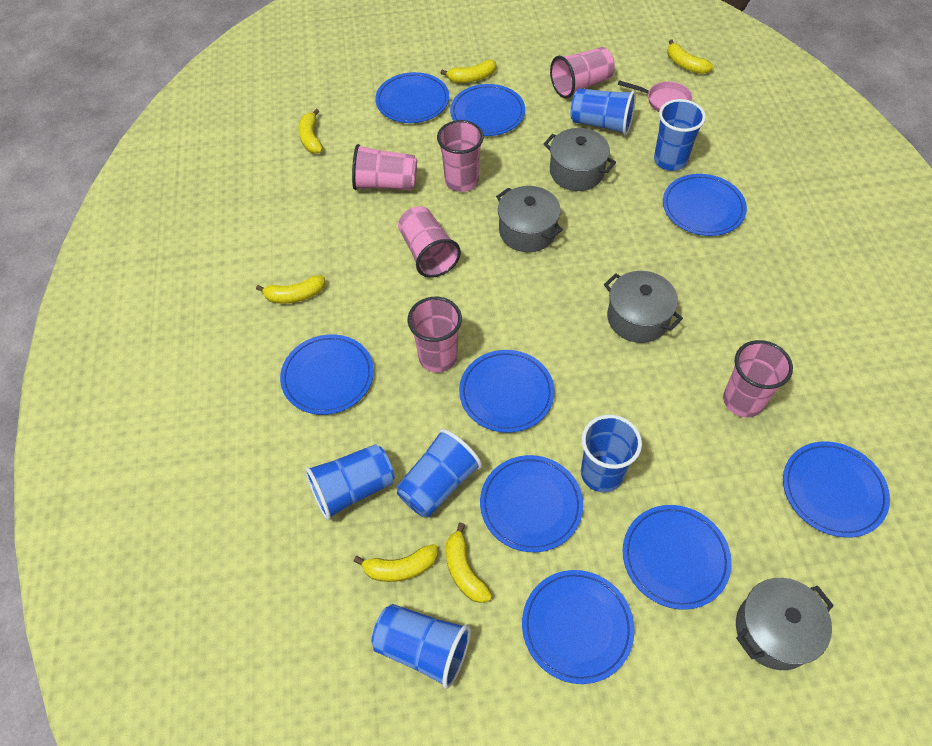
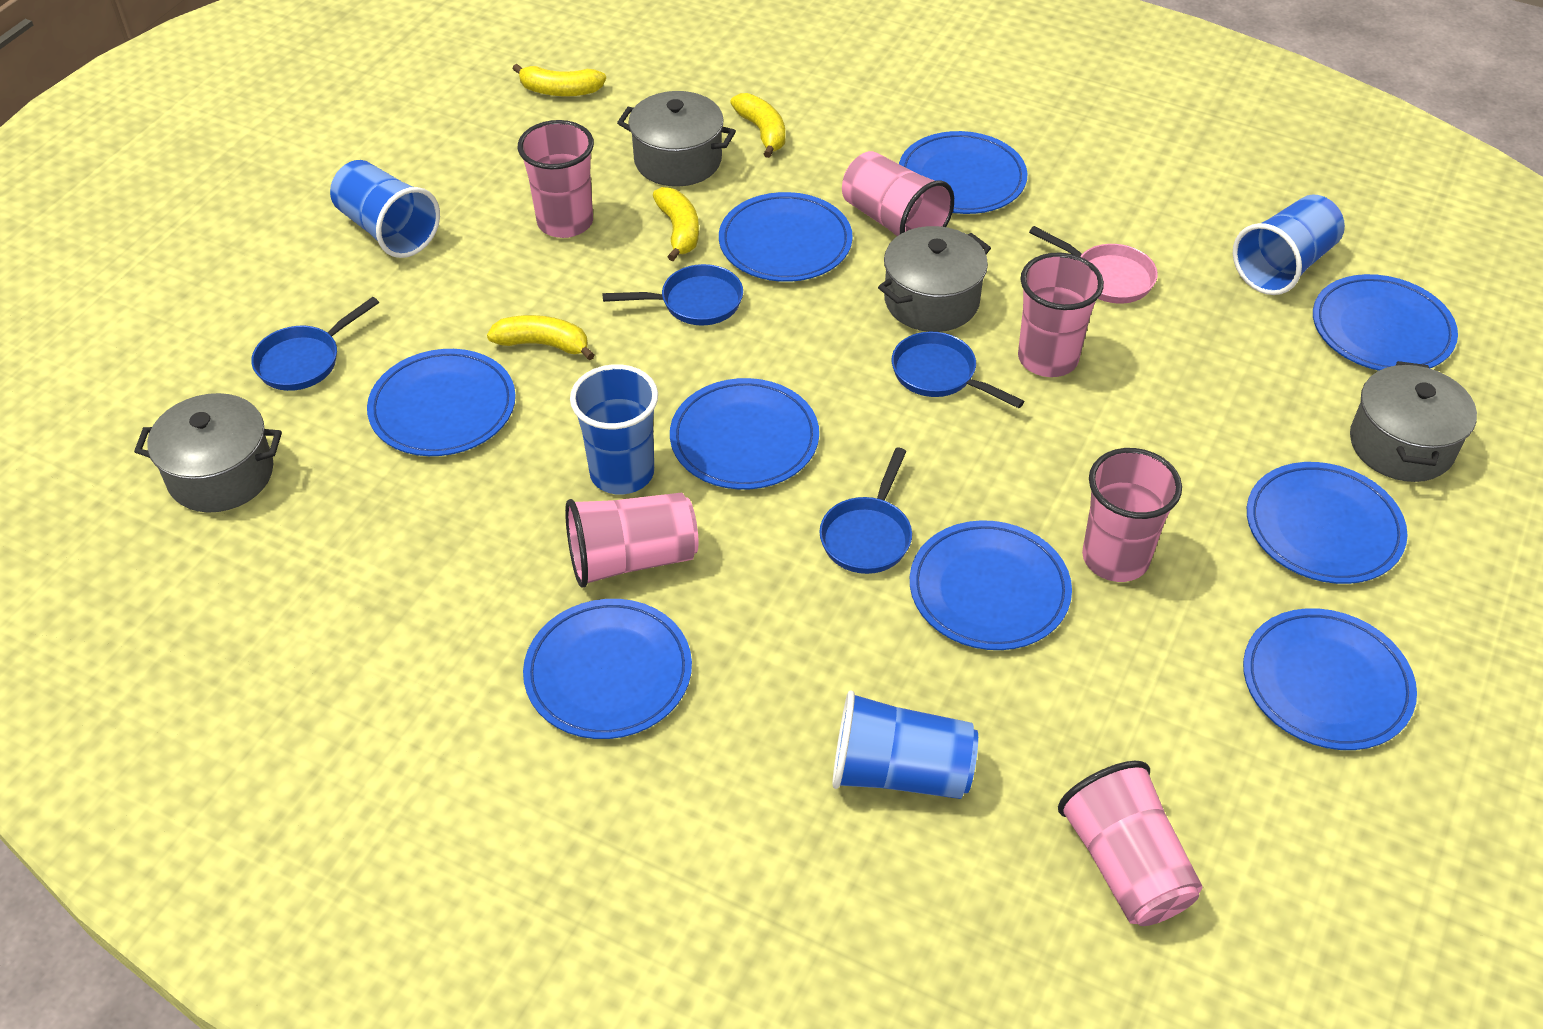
blue cup: 6 -> 4
blue pan: 0 -> 4
yellow banana: 6 -> 4

